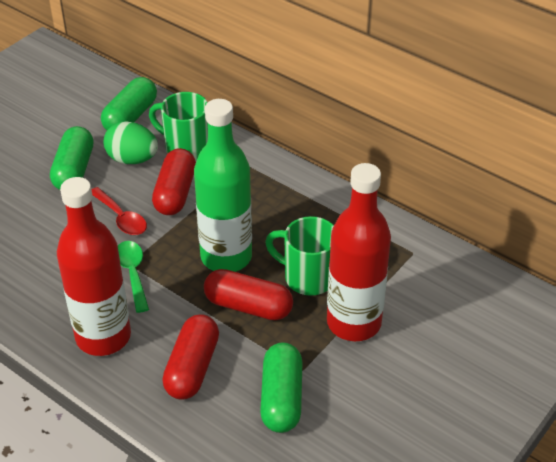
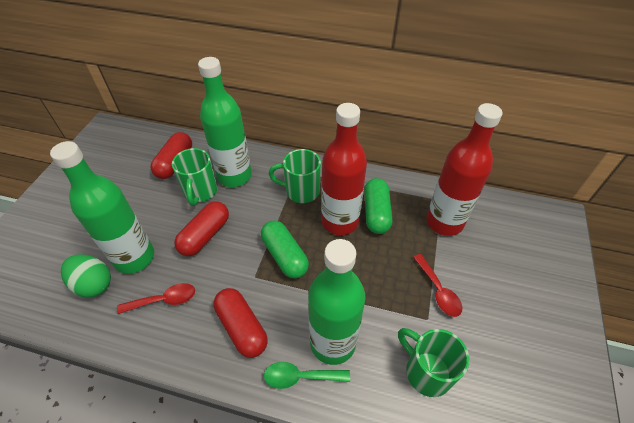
green bottle: 1 -> 3
green capsule: 3 -> 2
green mug: 2 -> 3
red spoon: 1 -> 2

